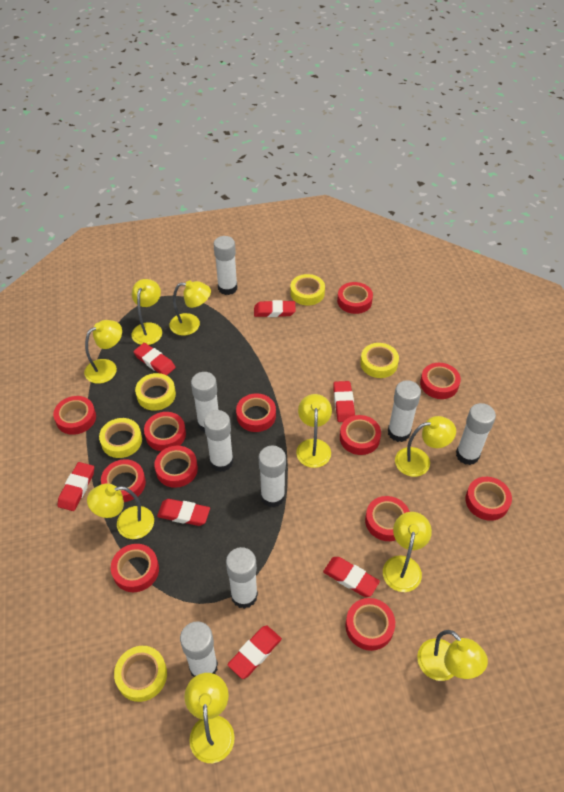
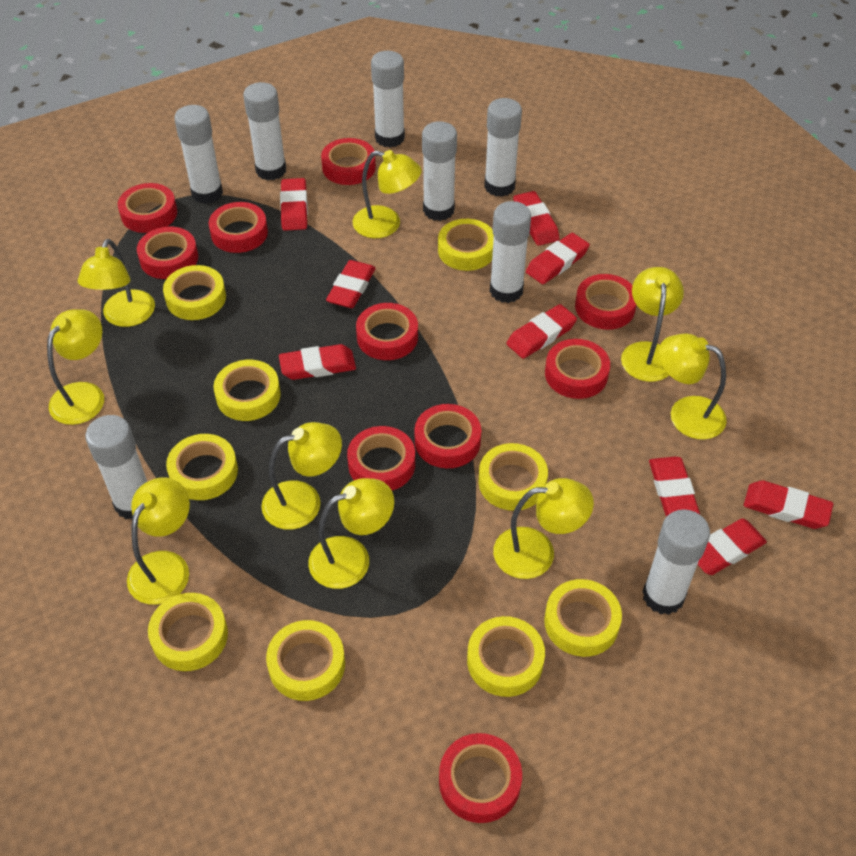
red eraser: 7 -> 9
red tape: 12 -> 10
yellow tape: 5 -> 9

